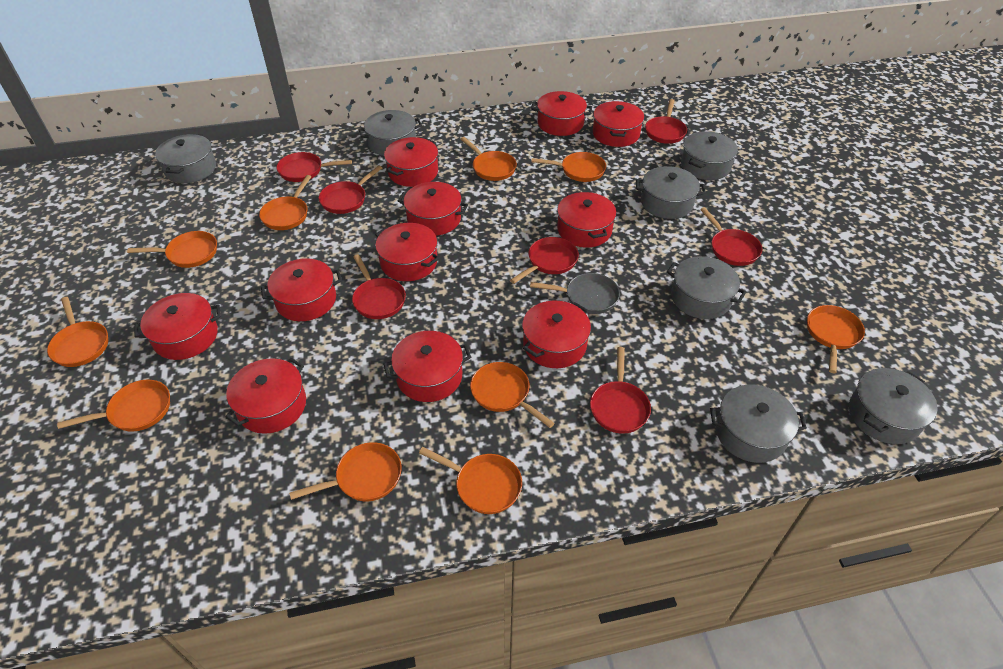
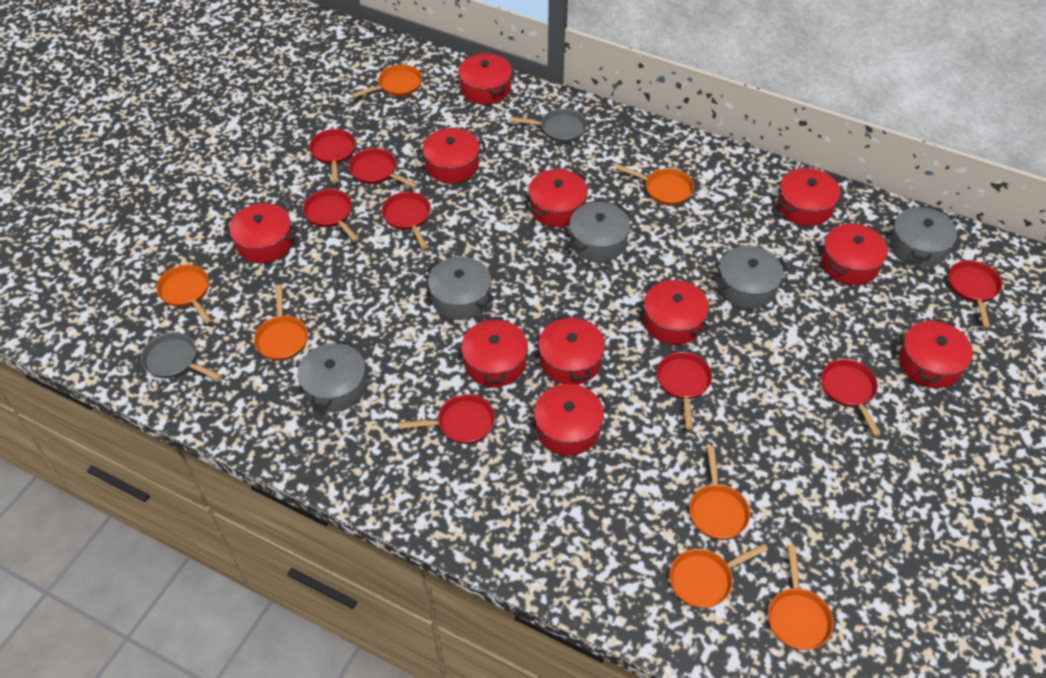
grey pan: 1 -> 2
grey pot: 7 -> 5
orange pan: 10 -> 7
red pan: 7 -> 8

